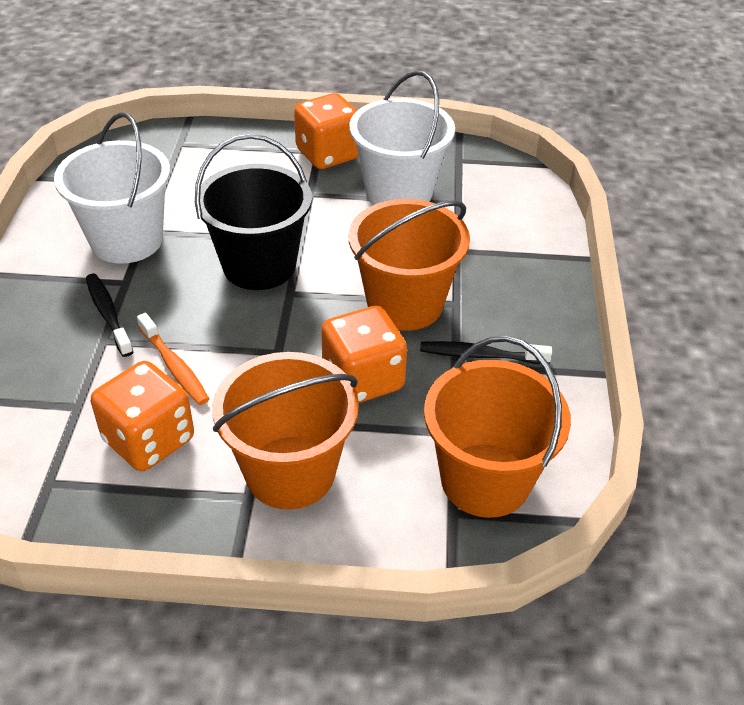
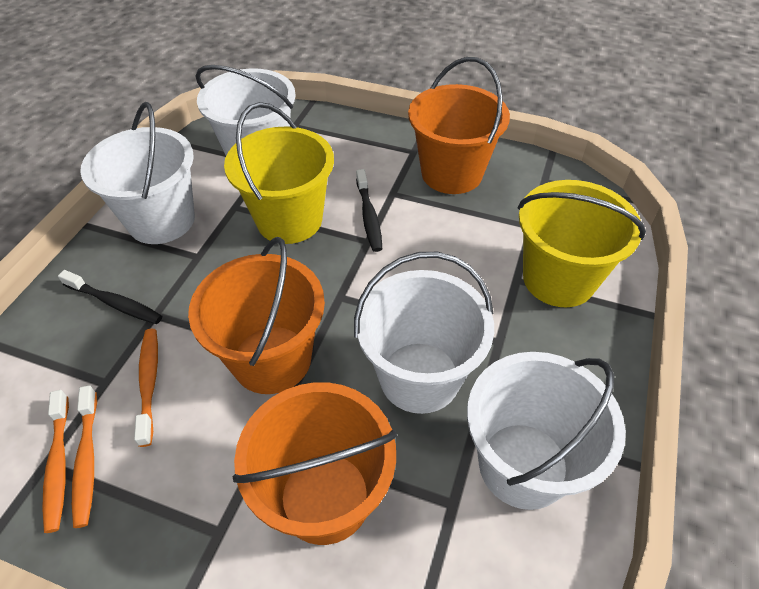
black bucket: 1 -> 0
orange dice: 3 -> 0
orange toothbrush: 1 -> 3
white bucket: 2 -> 4
yellow bucket: 0 -> 2

